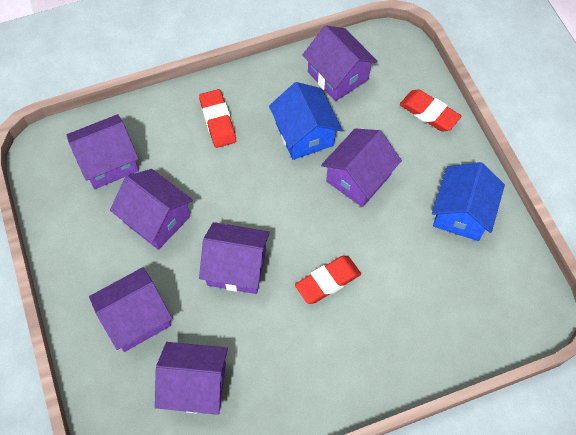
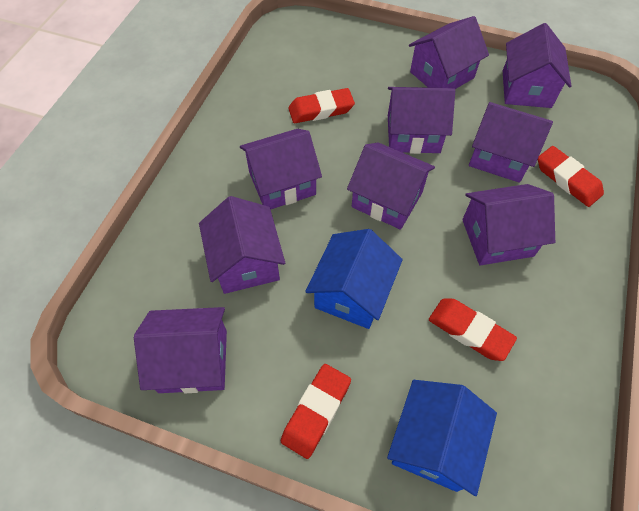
purple house: 7 -> 9
red eraser: 3 -> 4

